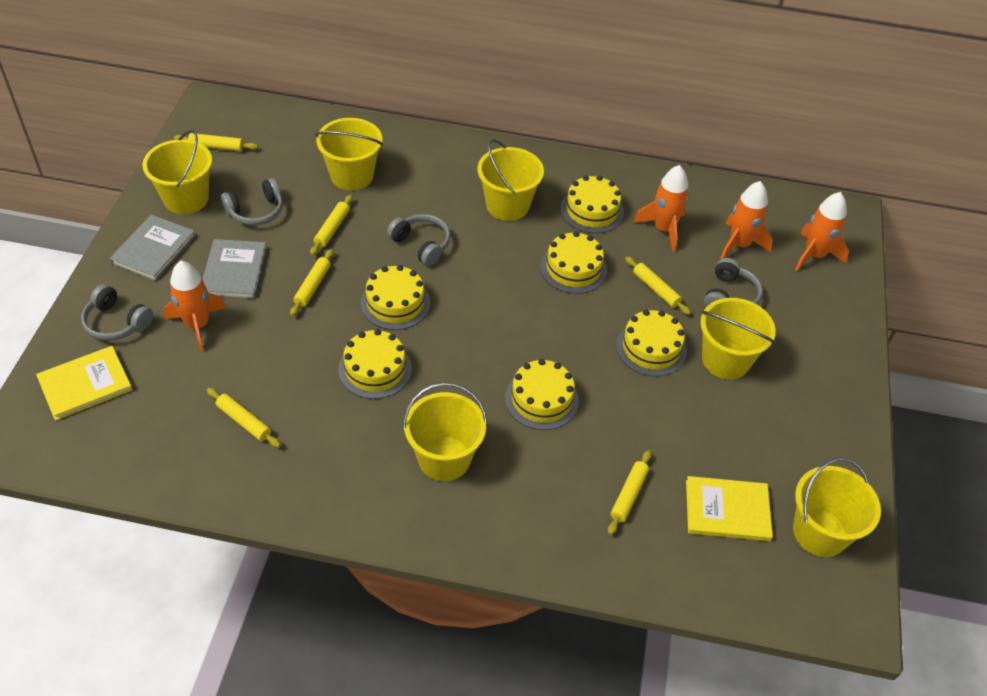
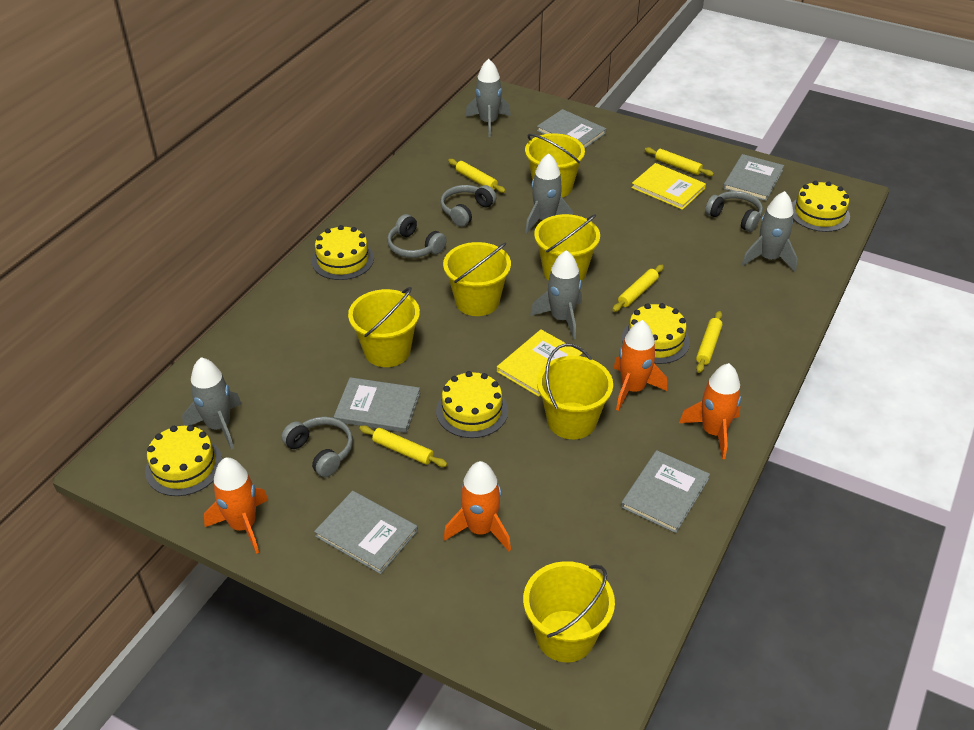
grey book: 2 -> 5
grey rocket: 0 -> 5
yellow cake: 6 -> 5
yellow rolling pin: 6 -> 5

